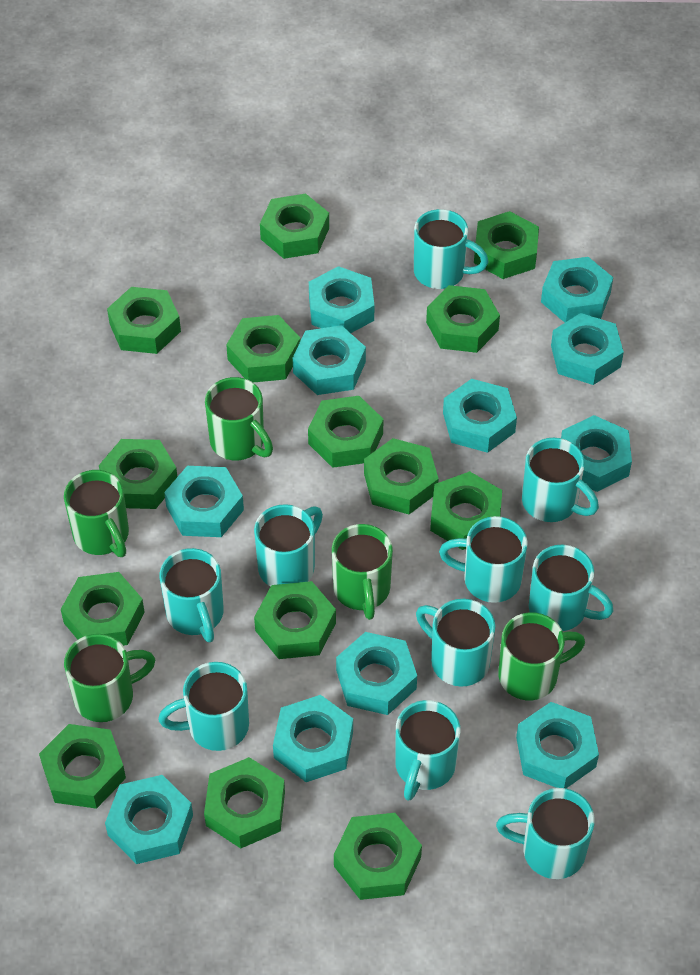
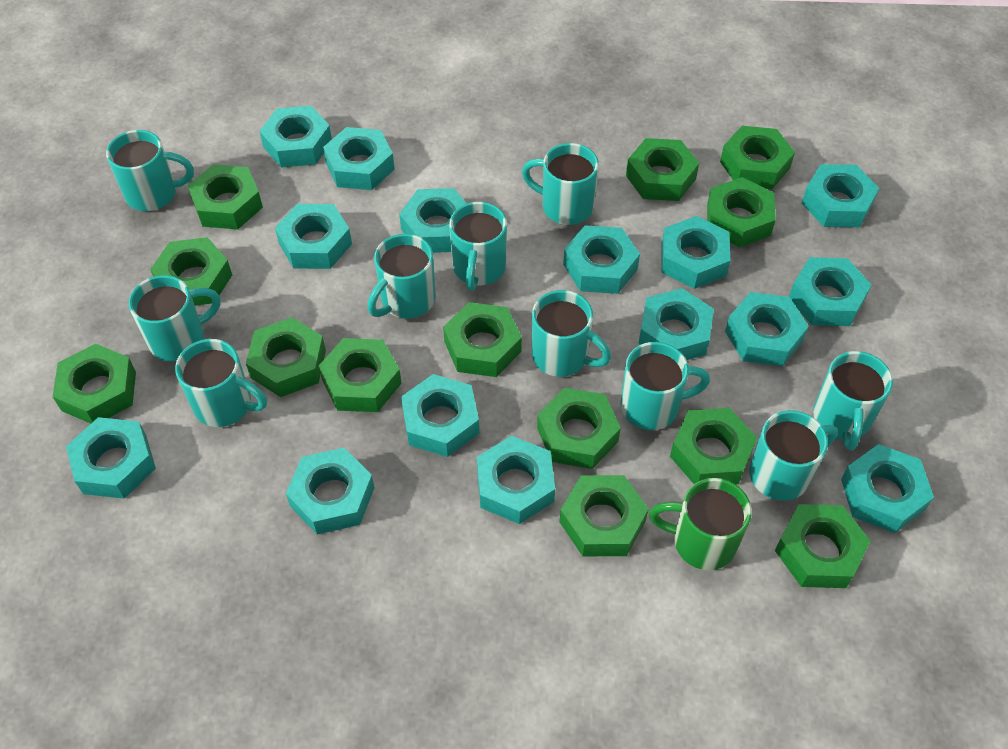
green mug: 5 -> 1
green nut: 14 -> 13
turquoise nut: 11 -> 15

